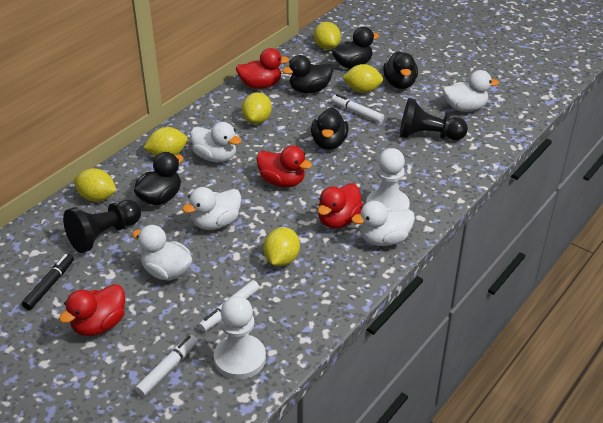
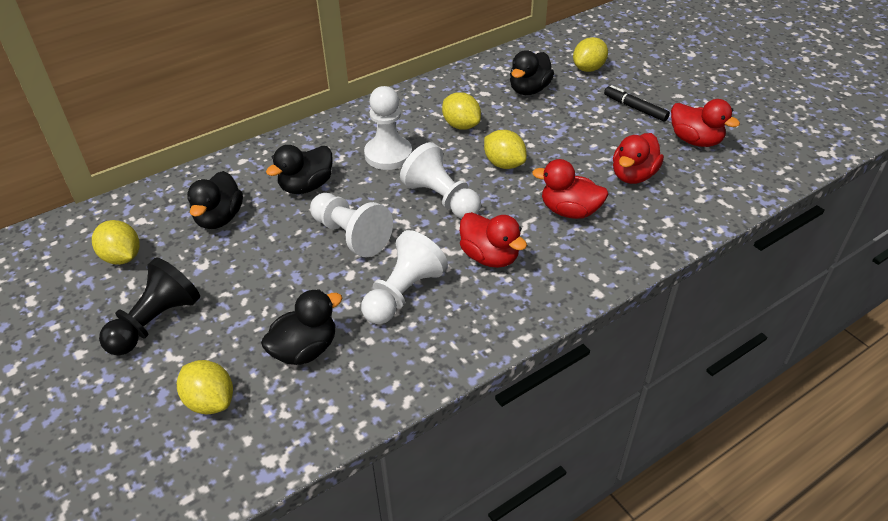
black duck: 5 -> 4
black pawn: 2 -> 1
white duck: 5 -> 0
white marker: 3 -> 0
white pawn: 2 -> 4
yellow lemon: 6 -> 5

